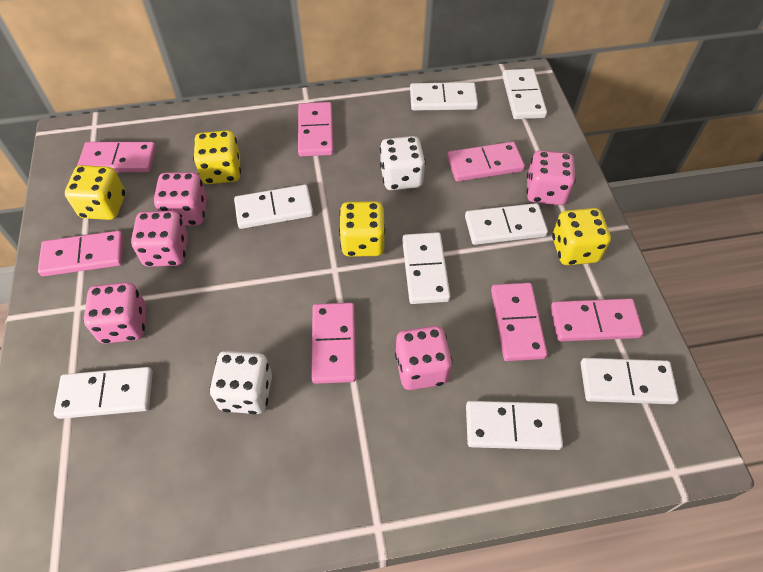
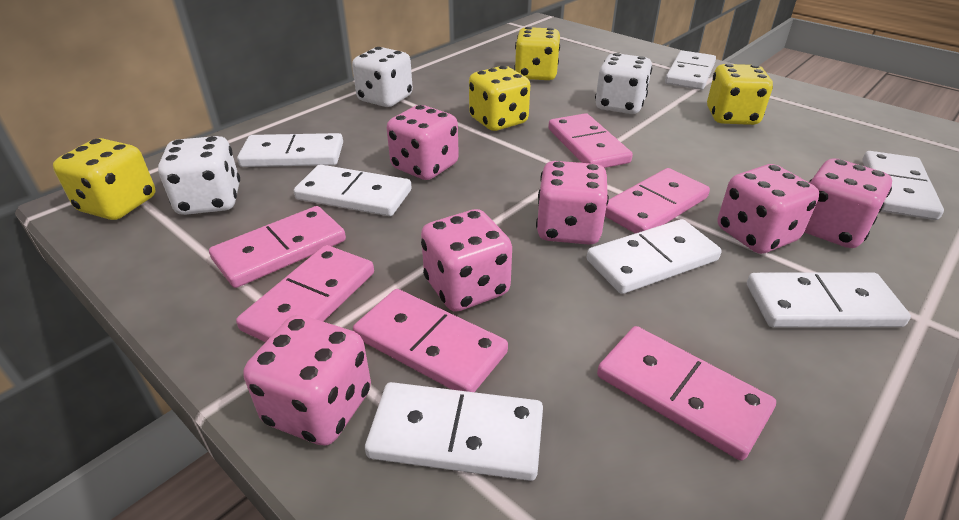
pink dice: 5 -> 6
pink domino: 7 -> 6
white dice: 2 -> 3
white domino: 8 -> 7

